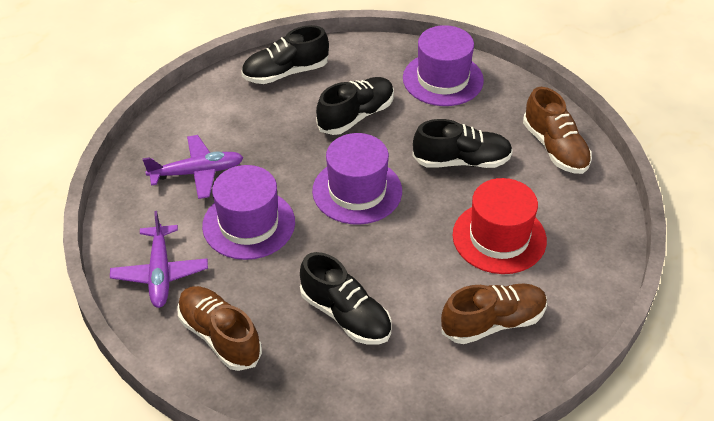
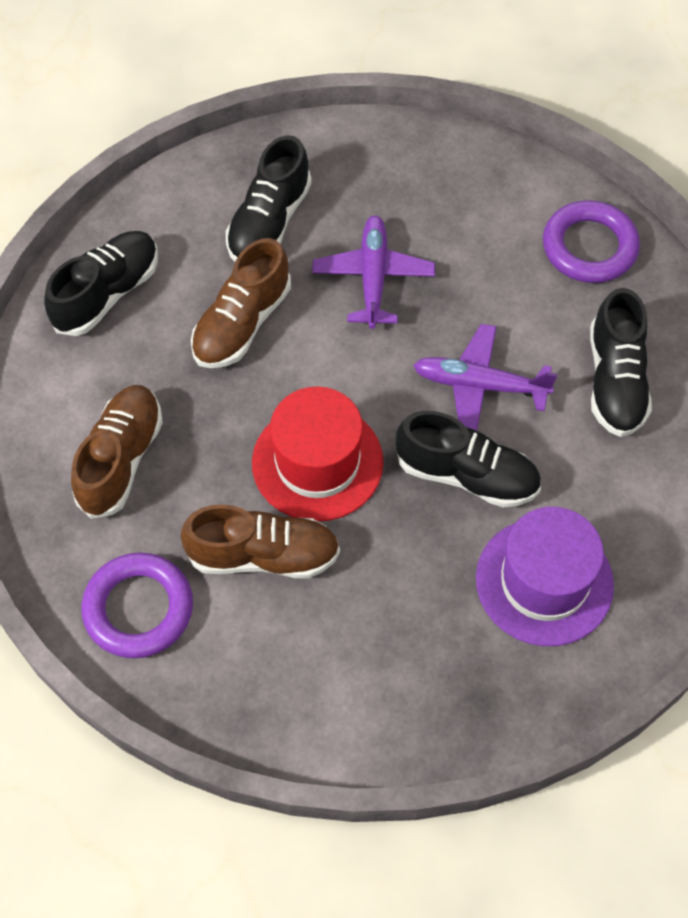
purple hat: 3 -> 1
purple ring: 0 -> 2

